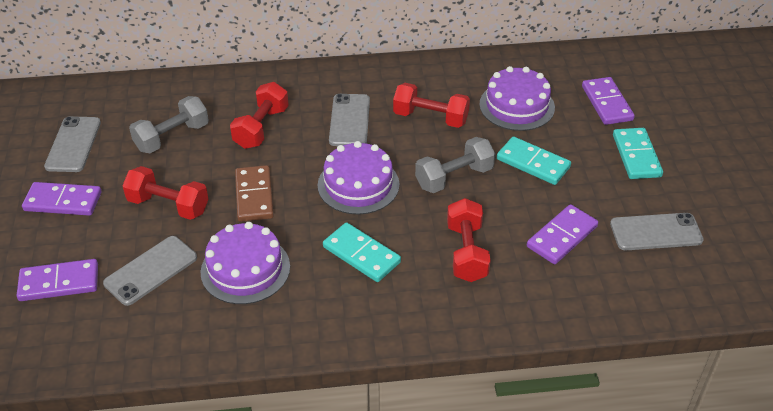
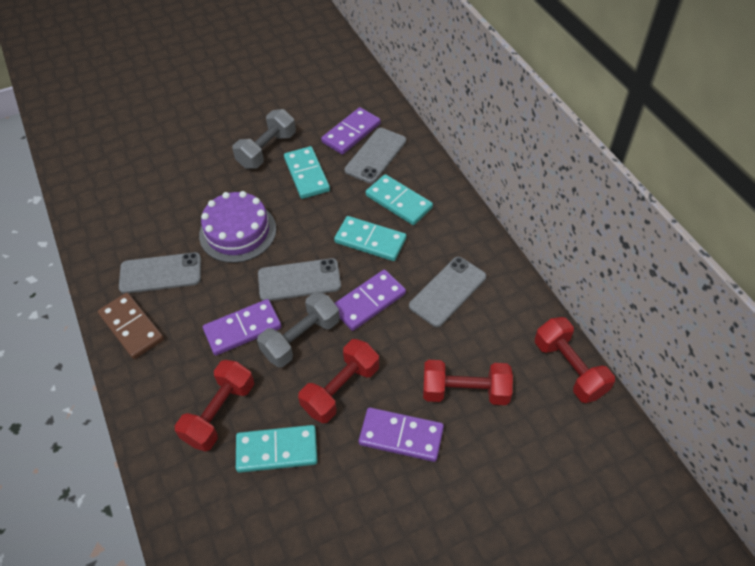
purple cake: 3 -> 1
turquoise domino: 3 -> 4

